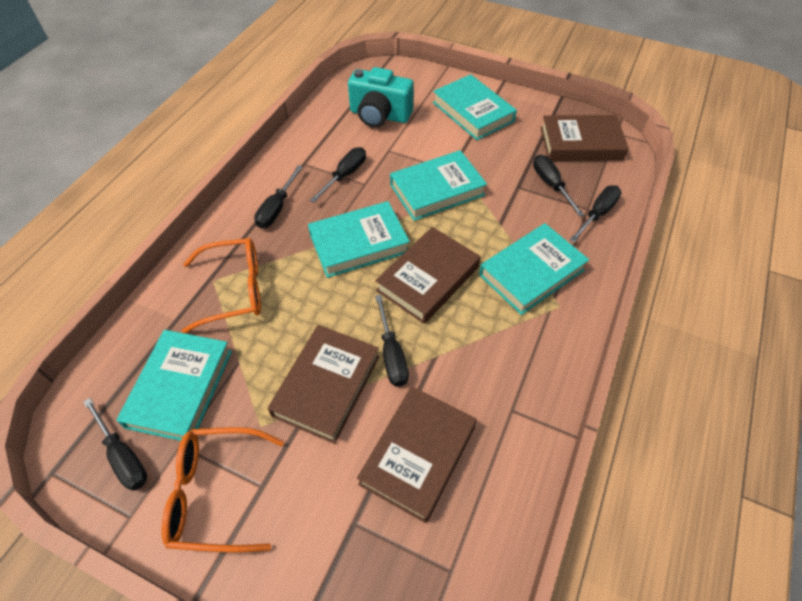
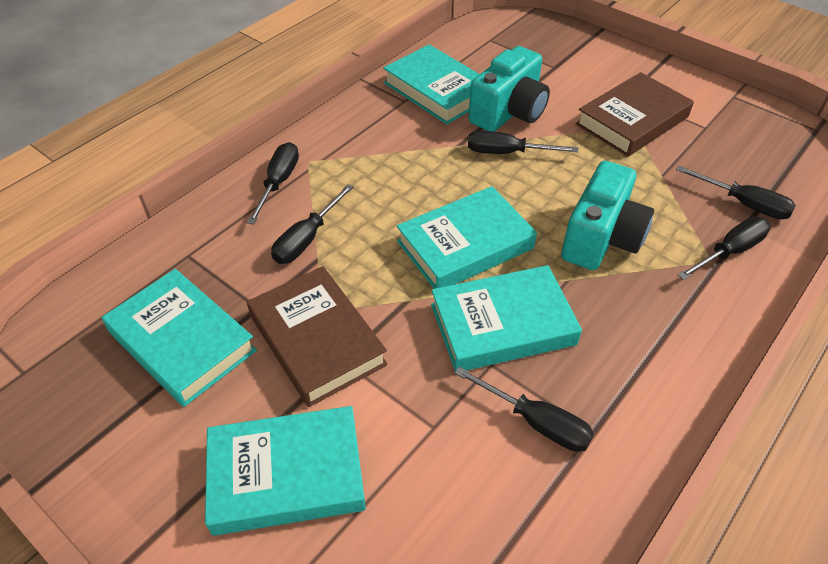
brown book: 4 -> 2
orange glasses: 2 -> 0
turquoise camera: 1 -> 2

